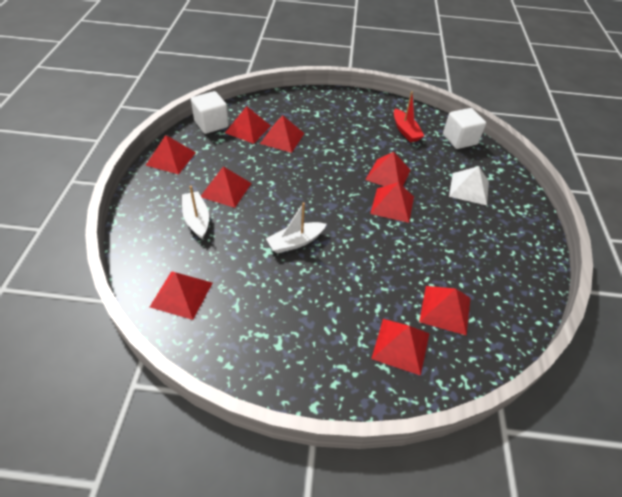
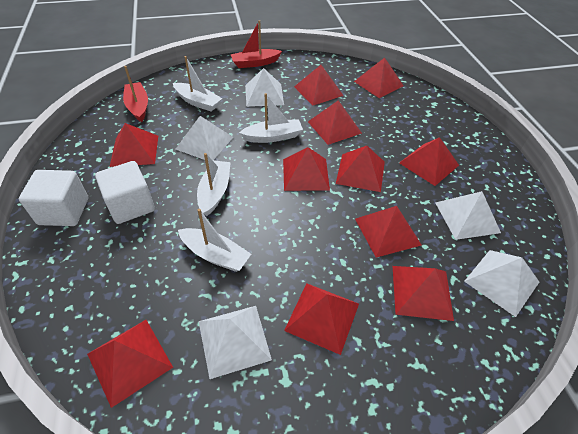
red boat: 1 -> 2
red pyramid: 9 -> 11
white boat: 2 -> 4
white pyramid: 1 -> 5

